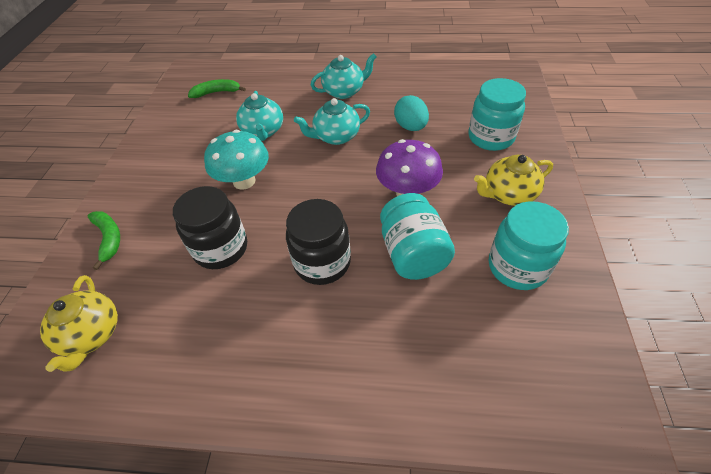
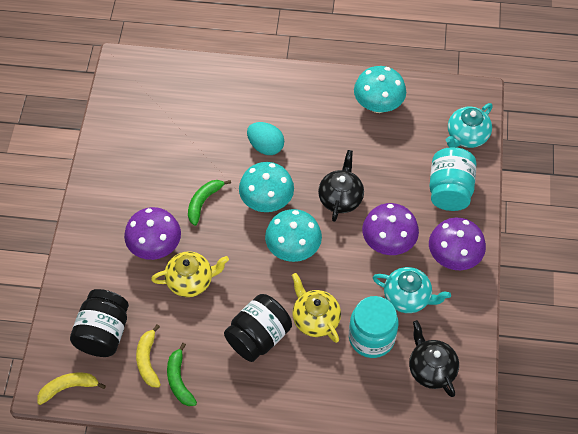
black teapot: 0 -> 2
purple mushroom: 1 -> 3
turquoise jar: 3 -> 2
turquoise mushroom: 1 -> 3
turquoise teapot: 3 -> 2
yellow banana: 0 -> 2

